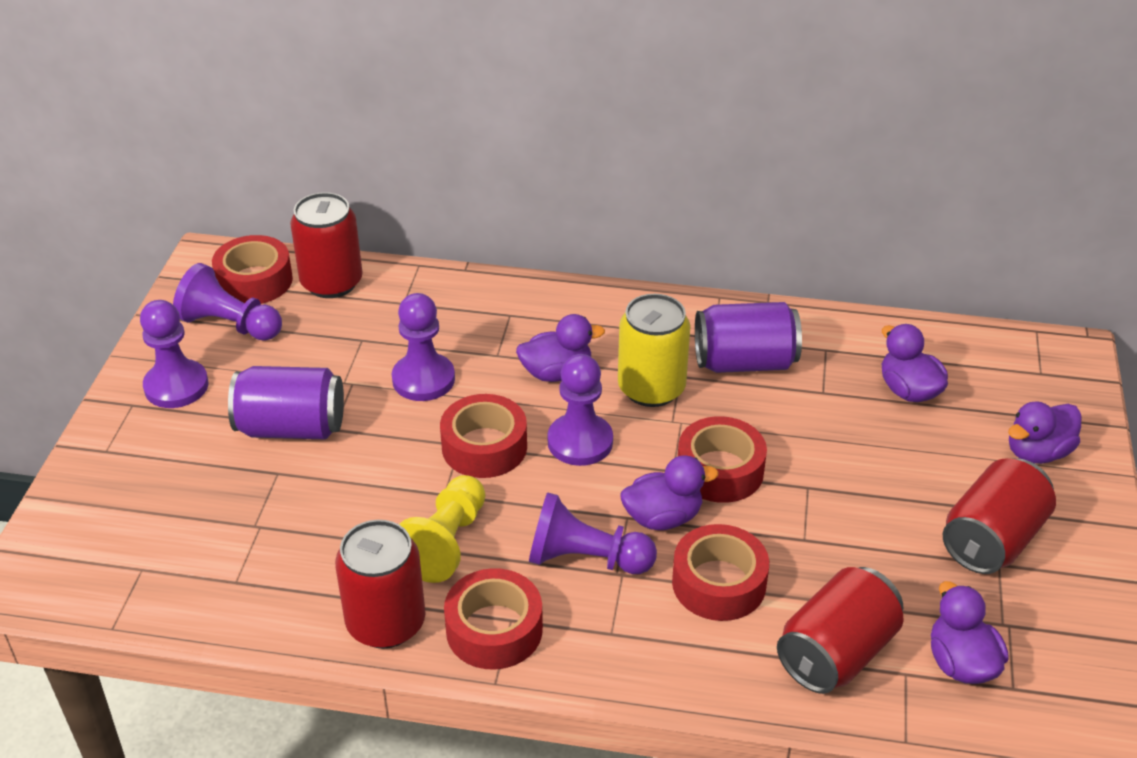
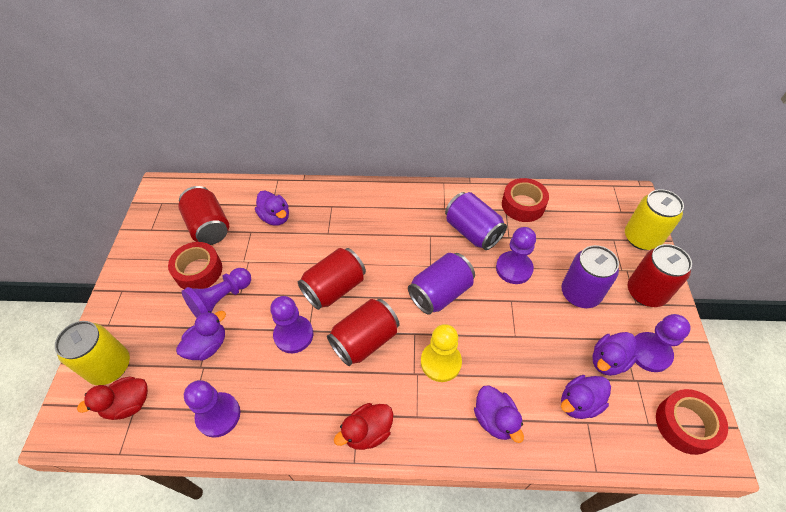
purple can: 2 -> 3
red duck: 0 -> 2
red tape: 5 -> 3
yellow can: 1 -> 2

